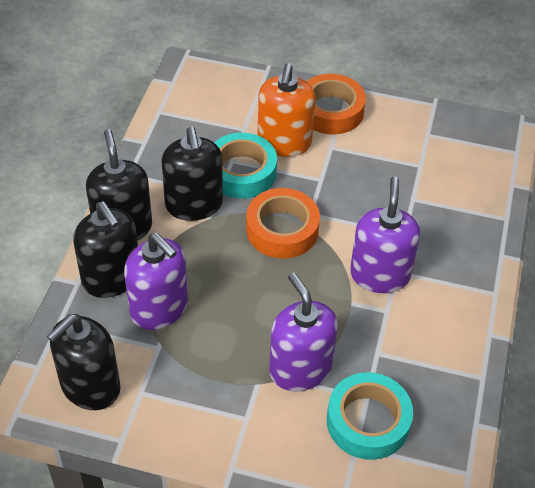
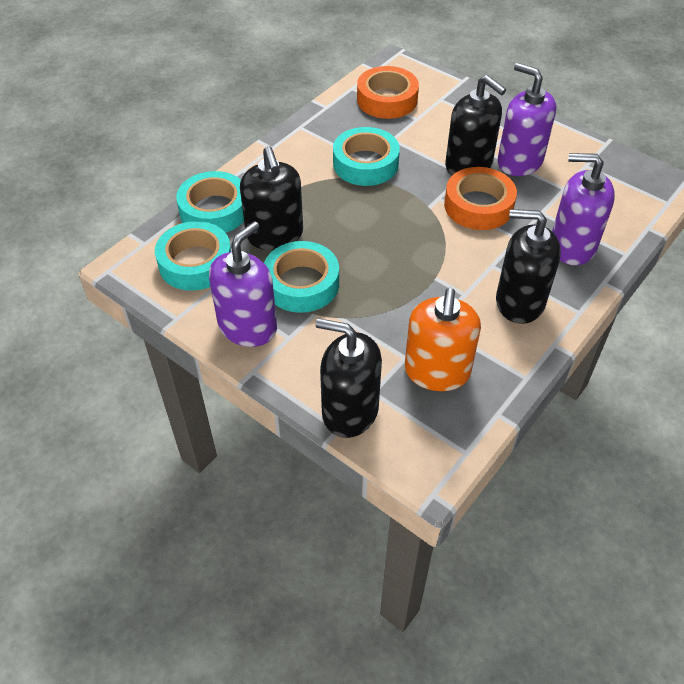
turquoise tape: 2 -> 4

